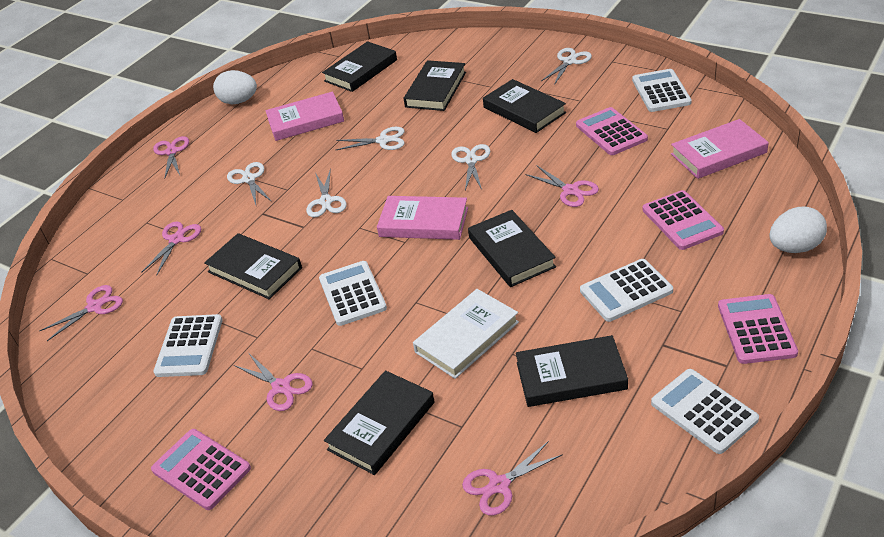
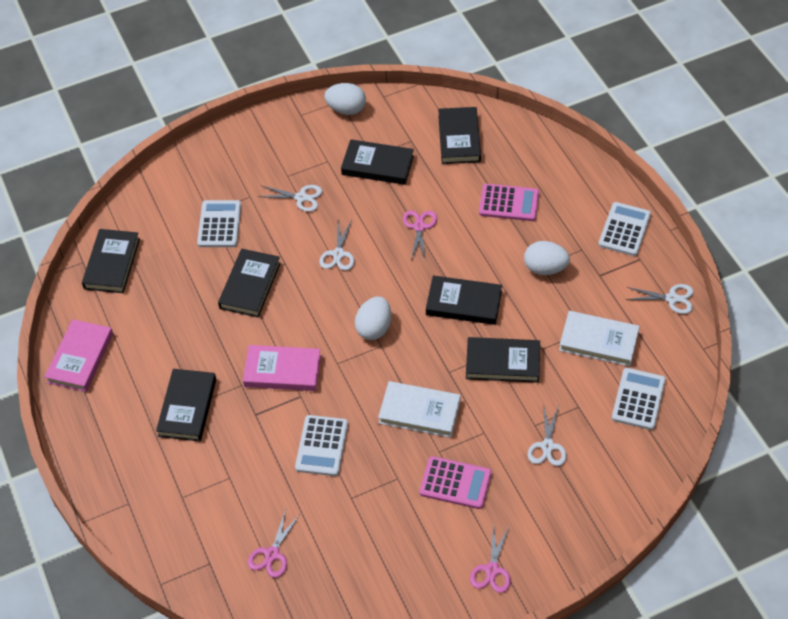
pink book: 3 -> 2
pink calculator: 4 -> 2
pink scissors: 6 -> 3
white book: 1 -> 2
white calculator: 5 -> 4
white egg: 2 -> 3
white scissors: 5 -> 4

